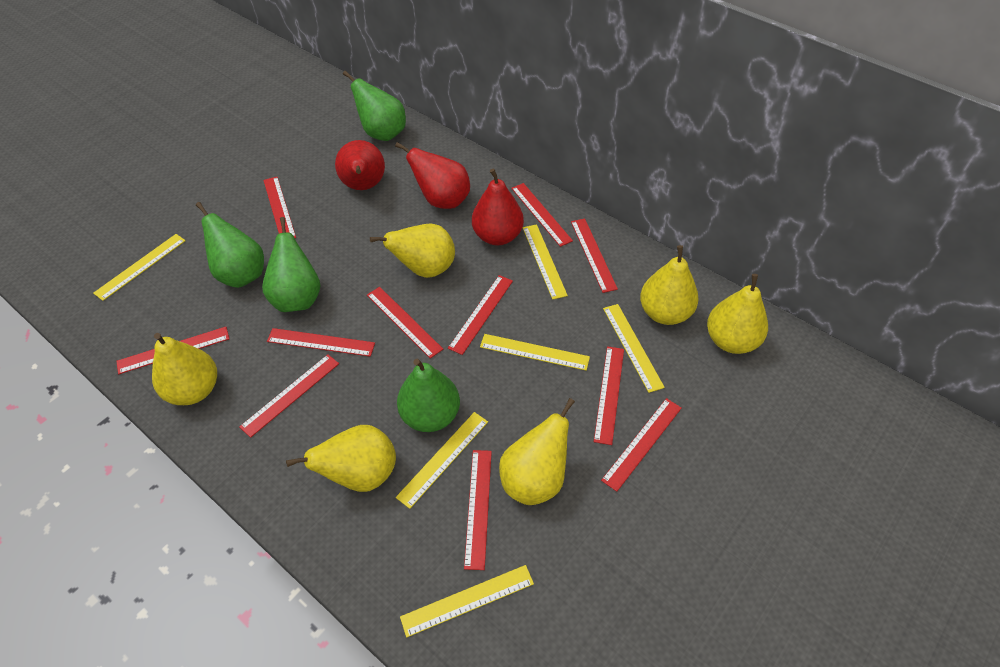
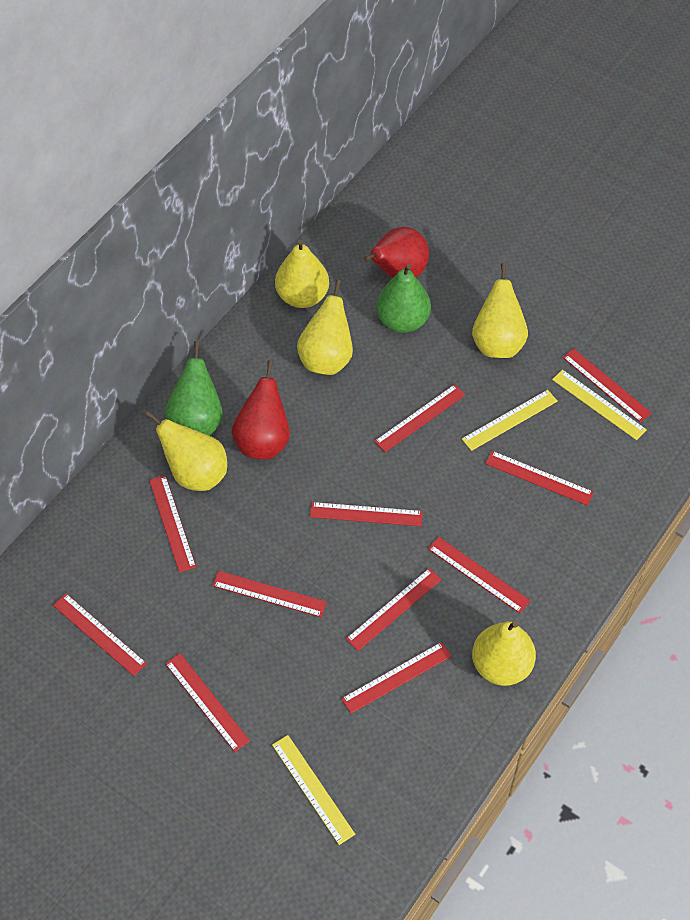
green pear: 4 -> 2
red pear: 3 -> 2
yellow pear: 6 -> 5
yellow ruler: 6 -> 3

